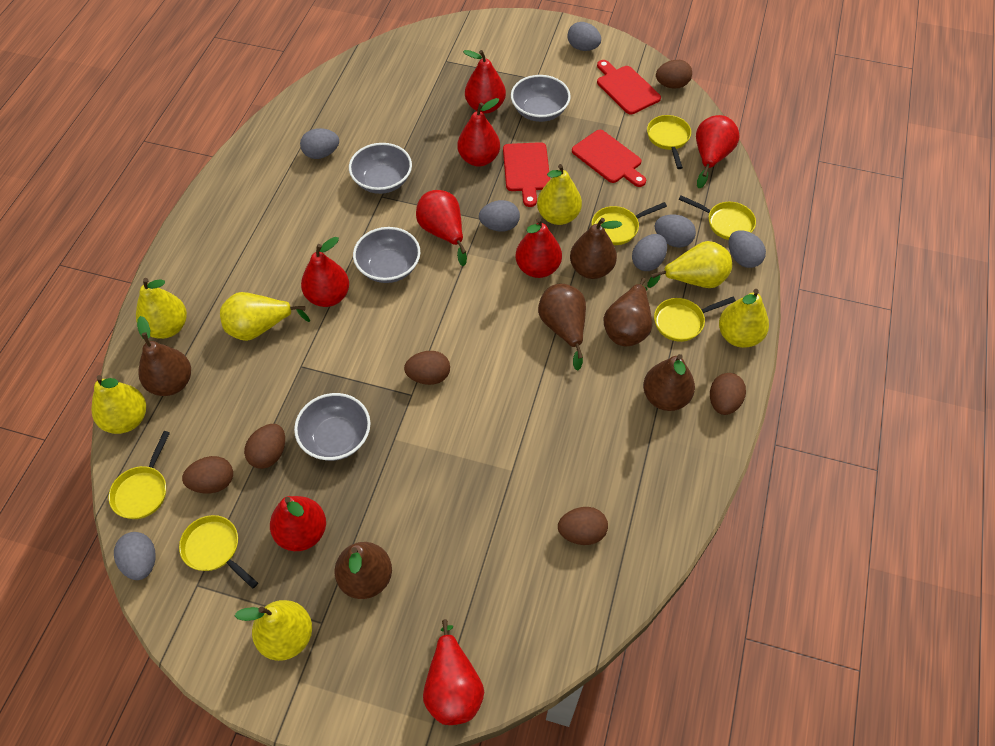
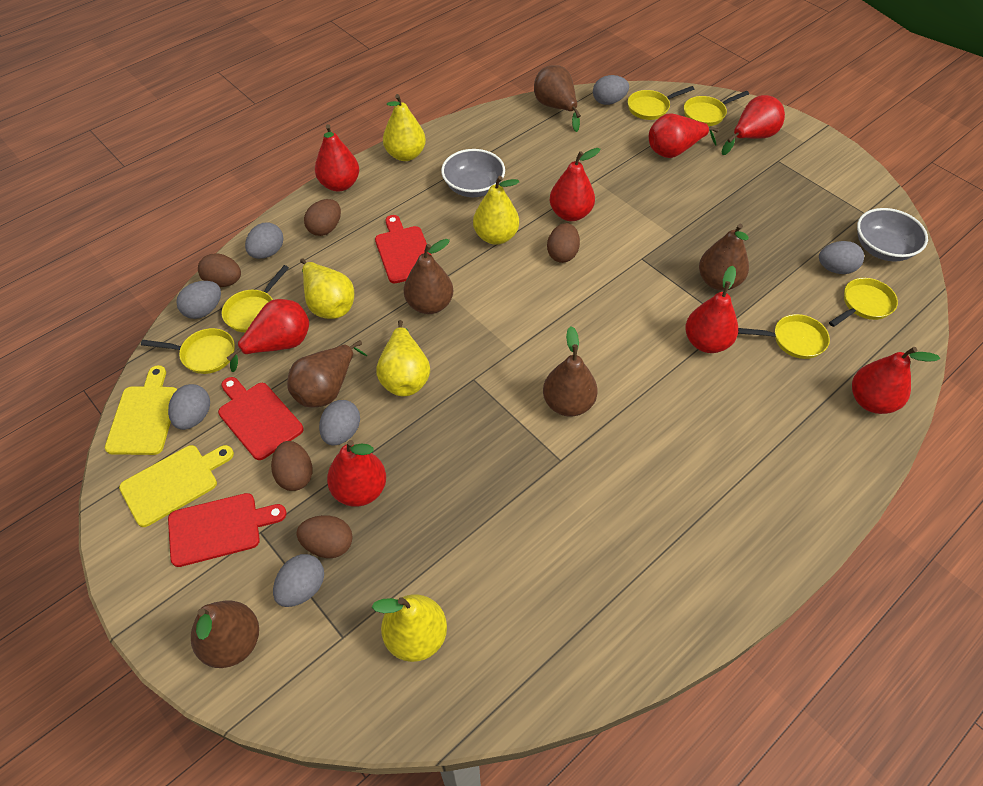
brown egg: 6 -> 5
grey bowl: 4 -> 2
yellow cutting board: 0 -> 2
yellow pear: 7 -> 5

